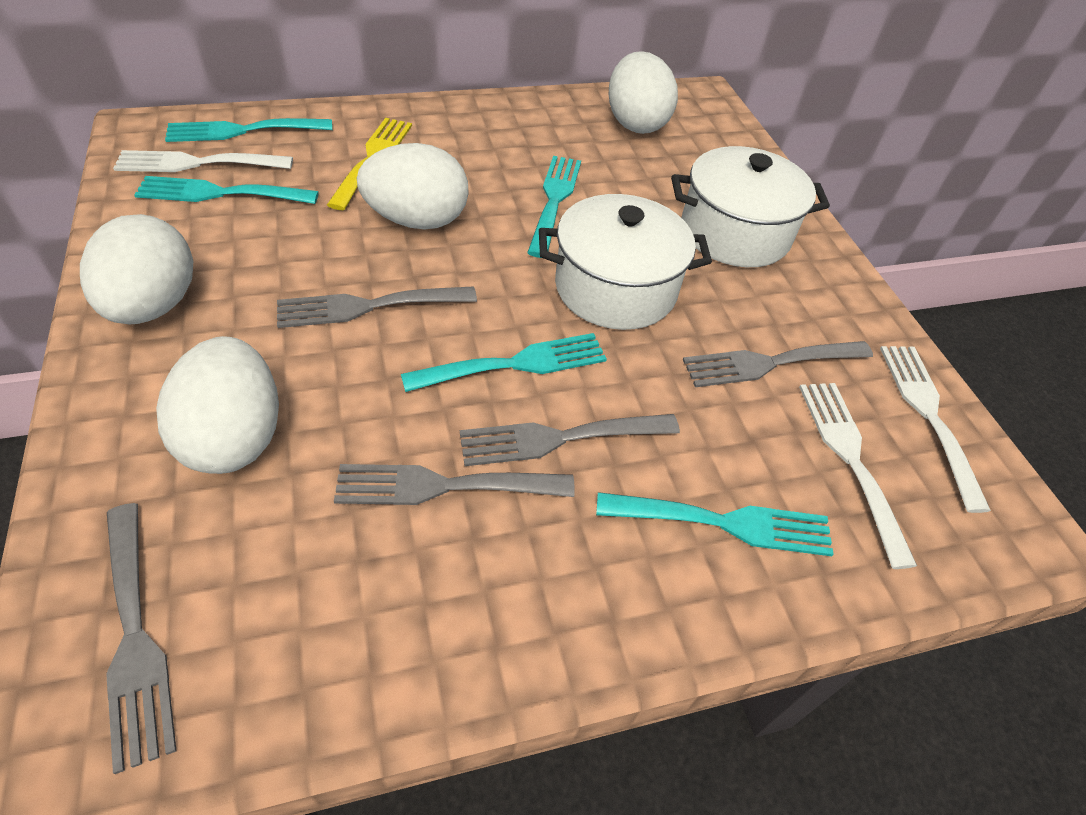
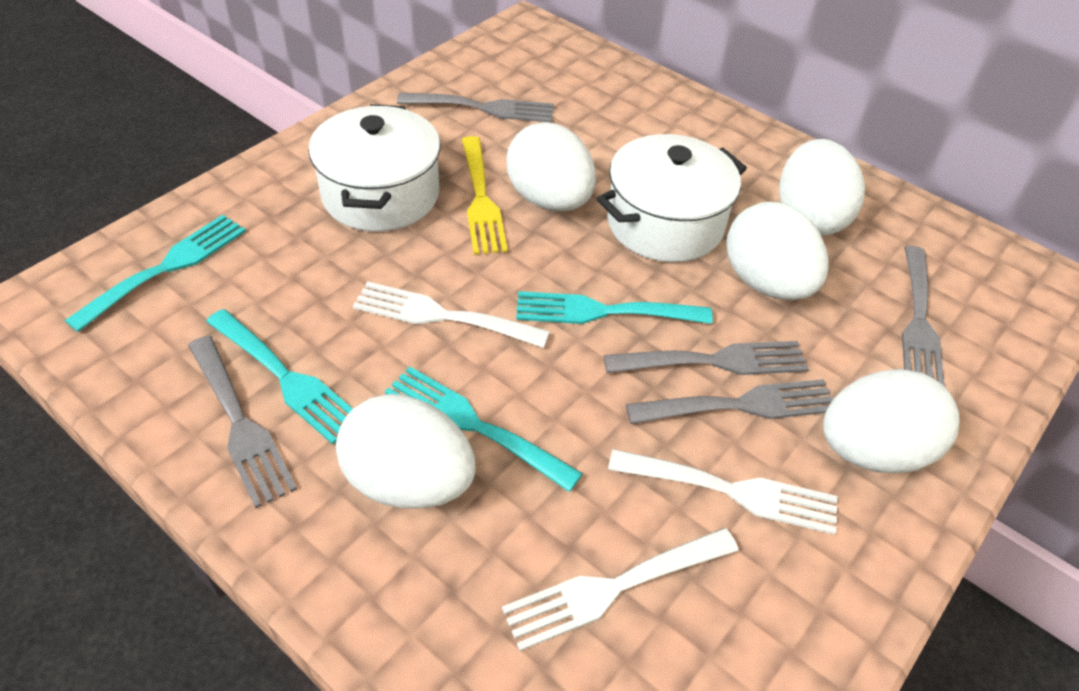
turquoise fork: 5 -> 4
white egg: 4 -> 5

